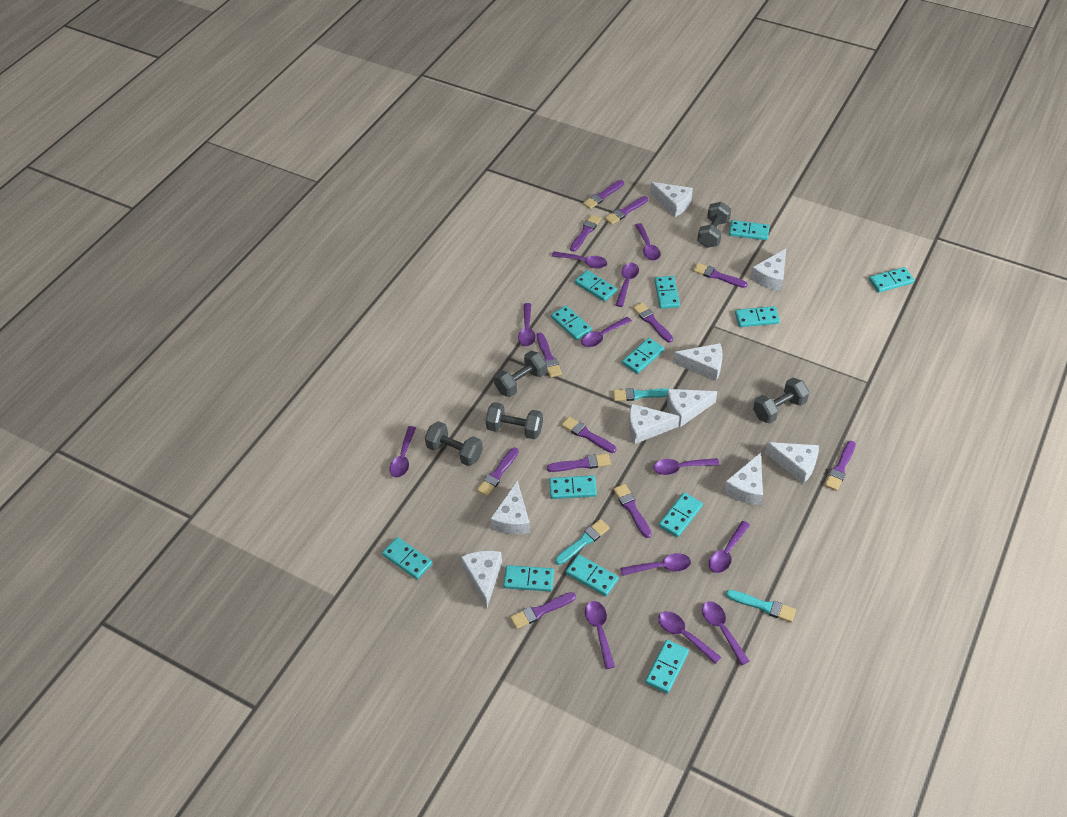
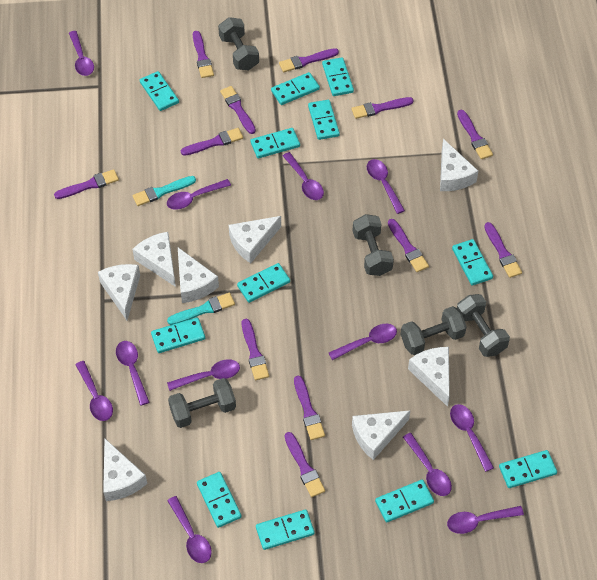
turquoise brush: 3 -> 2
turquoise domino: 13 -> 12
white cheese: 9 -> 8

